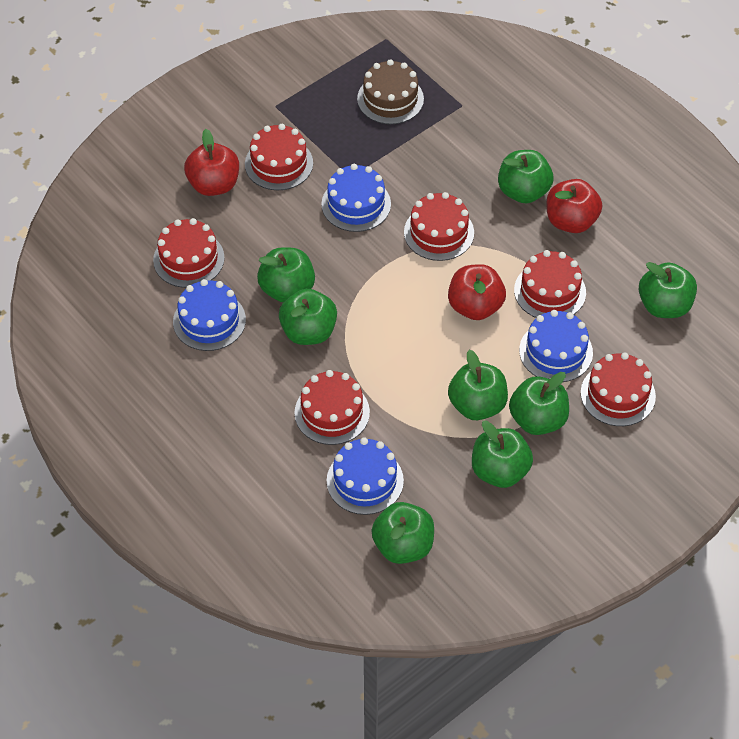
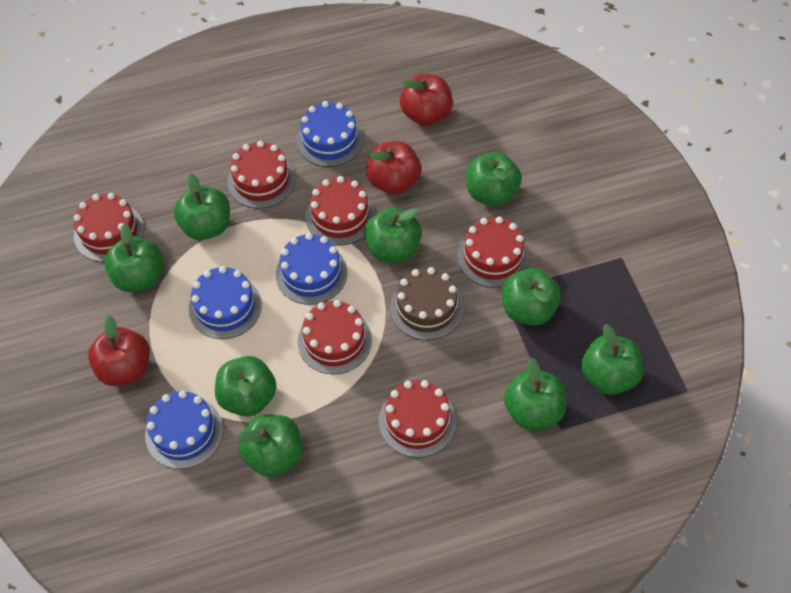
green apple: 8 -> 9

